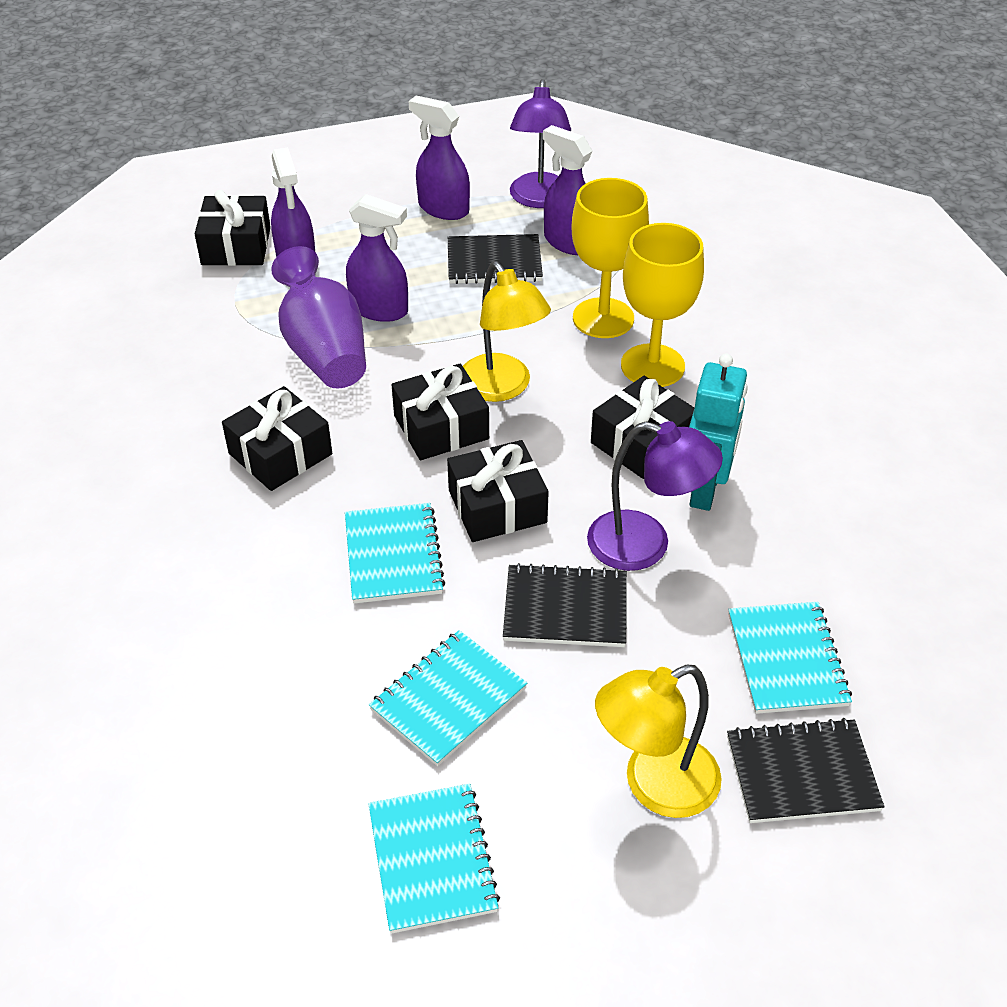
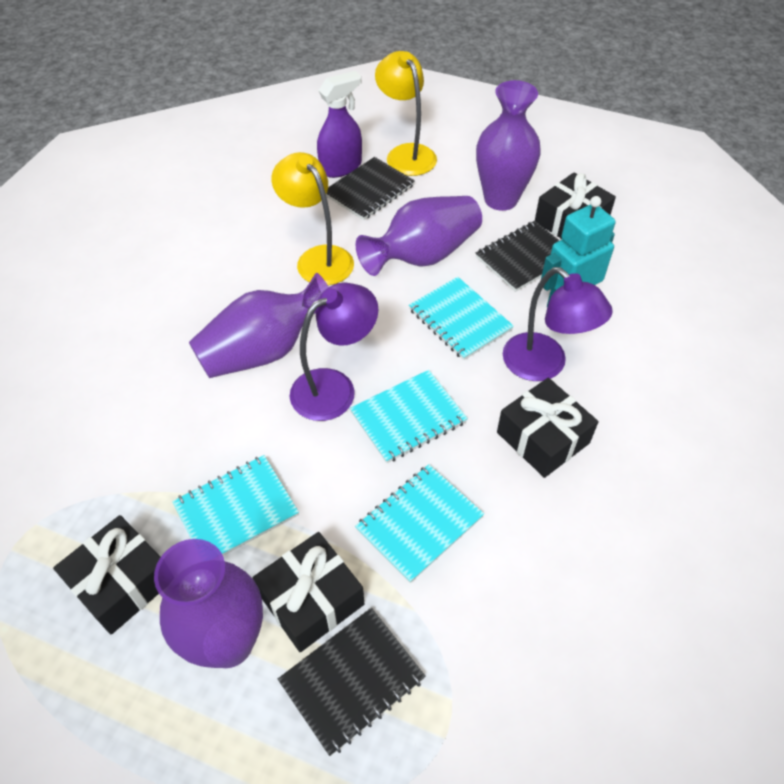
black gift: 5 -> 4
purple spray bottle: 4 -> 1
purple vase: 1 -> 4
yellow goblet: 2 -> 0

